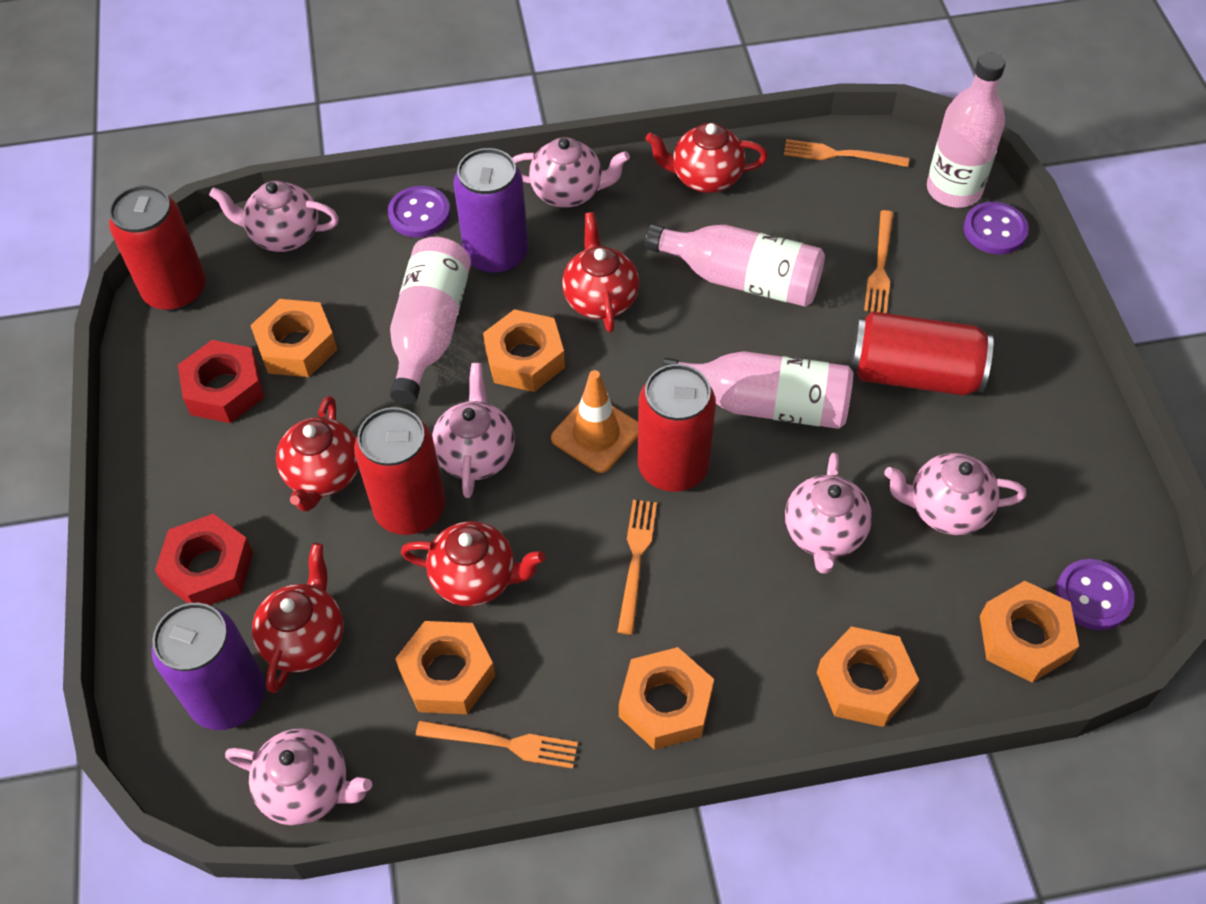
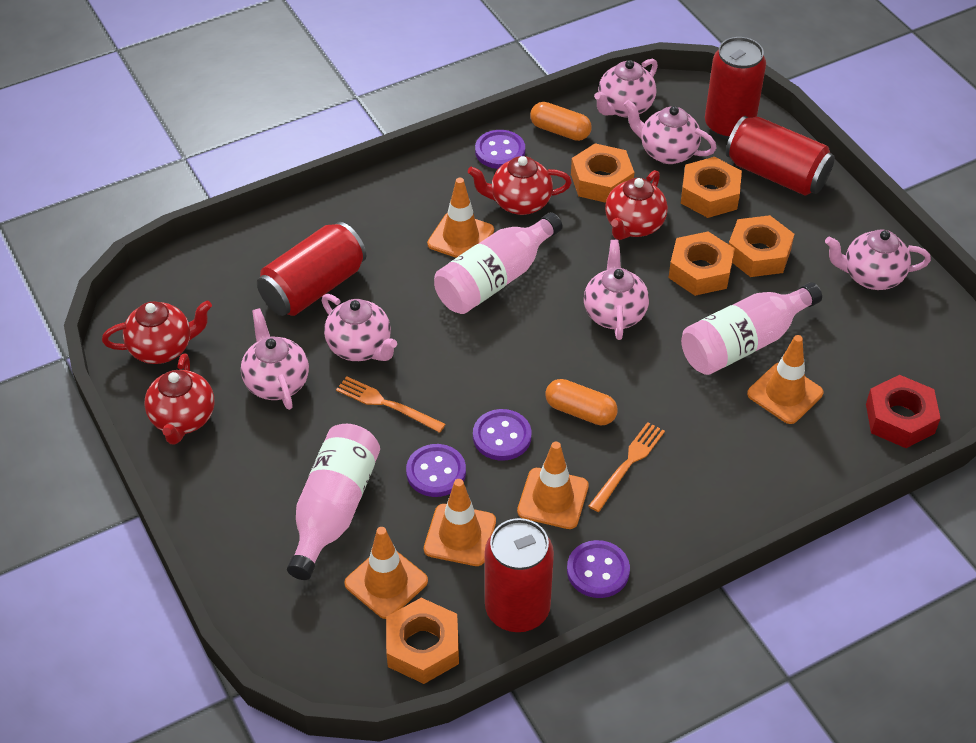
orange capsule: 0 -> 2
orange fork: 4 -> 2
orange nut: 6 -> 5
orange traffic cone: 1 -> 5
pink bottle: 4 -> 3
purple button: 3 -> 4
purple can: 2 -> 0
red nut: 2 -> 1
red teapot: 5 -> 4

